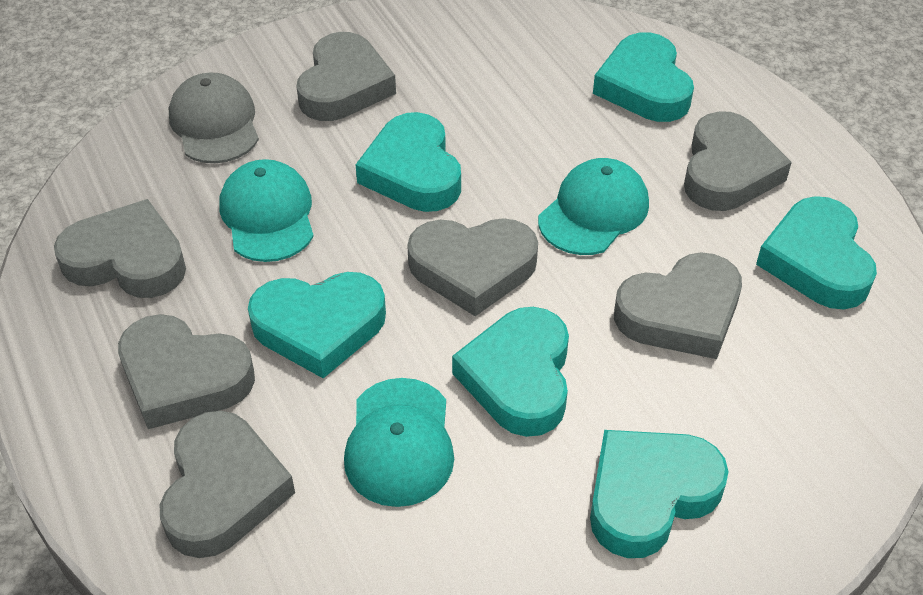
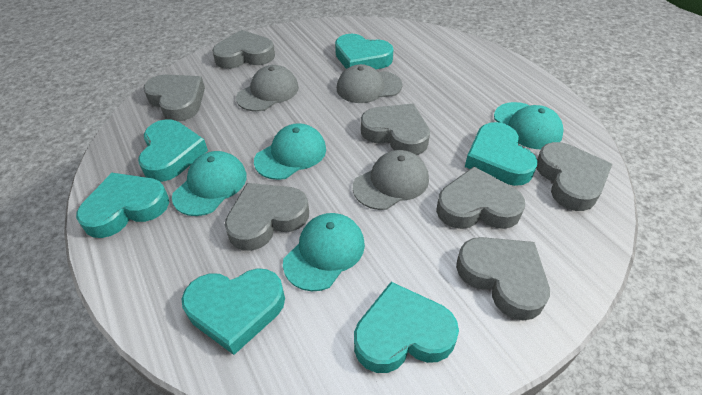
grey cap: 1 -> 3
turquoise cap: 3 -> 4

